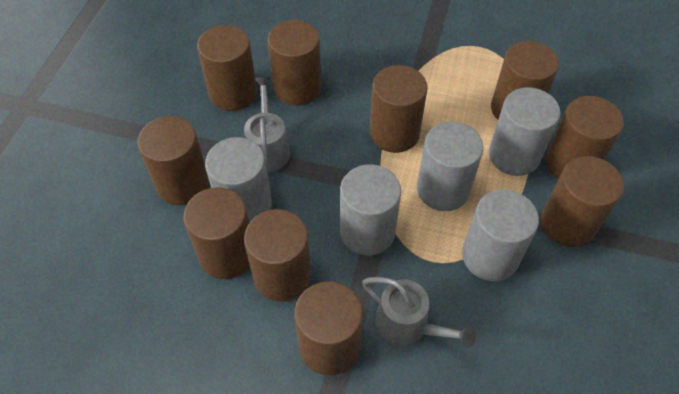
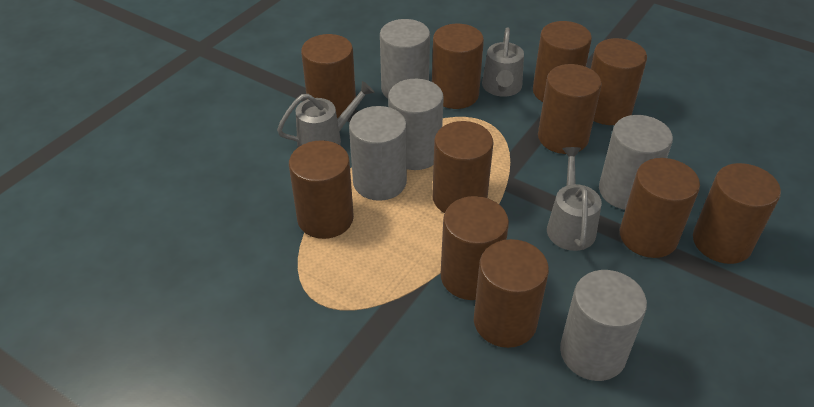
brown cylinder: 10 -> 11
grey watering can: 2 -> 3

